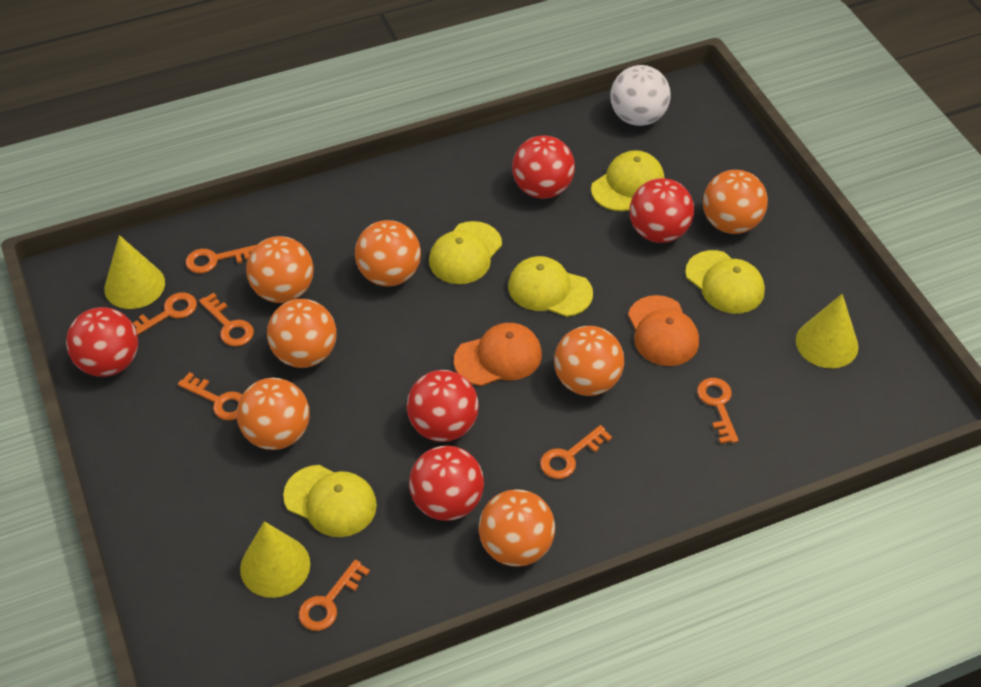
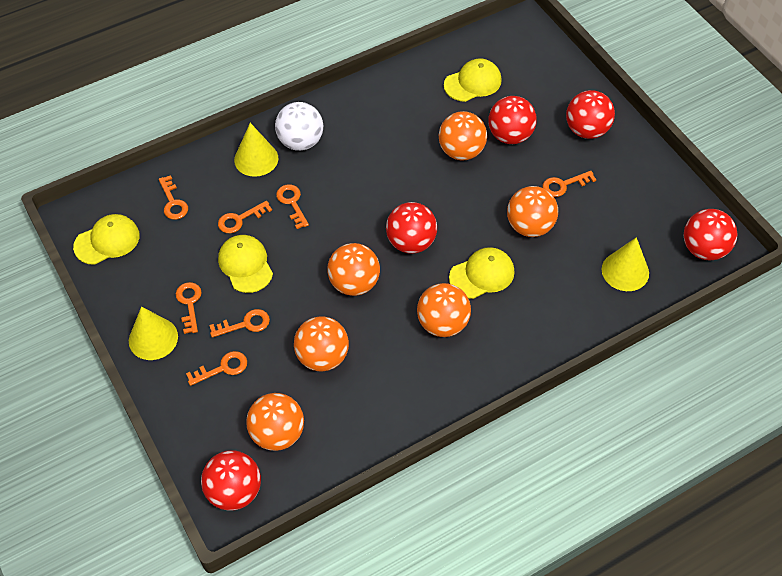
orange ball: 7 -> 6
orange cap: 2 -> 0
yellow cap: 5 -> 4

